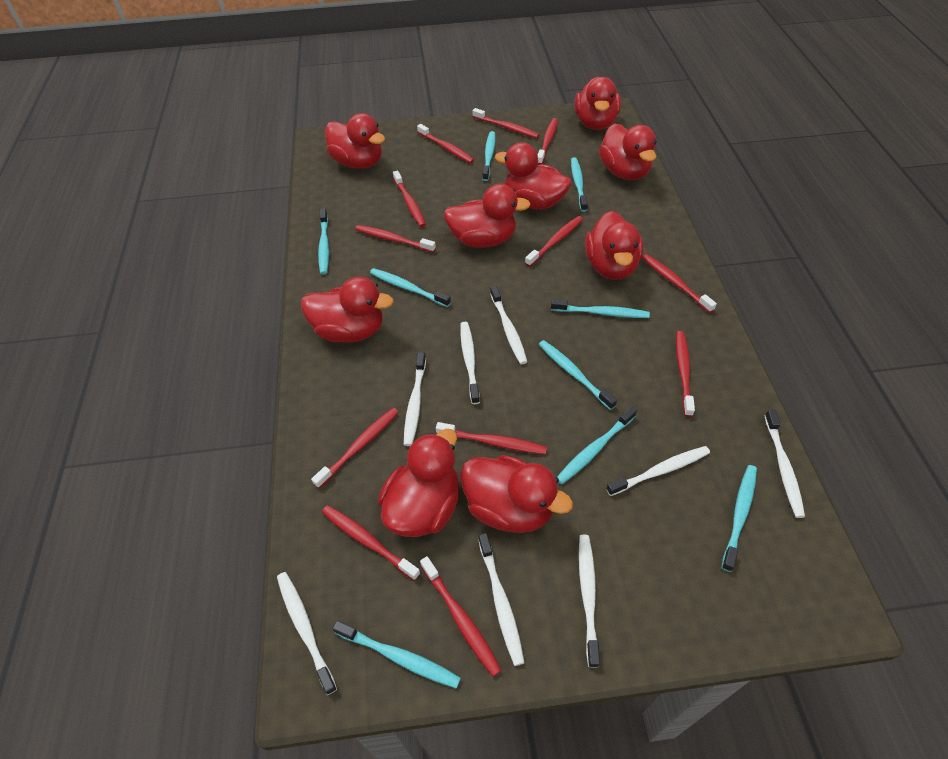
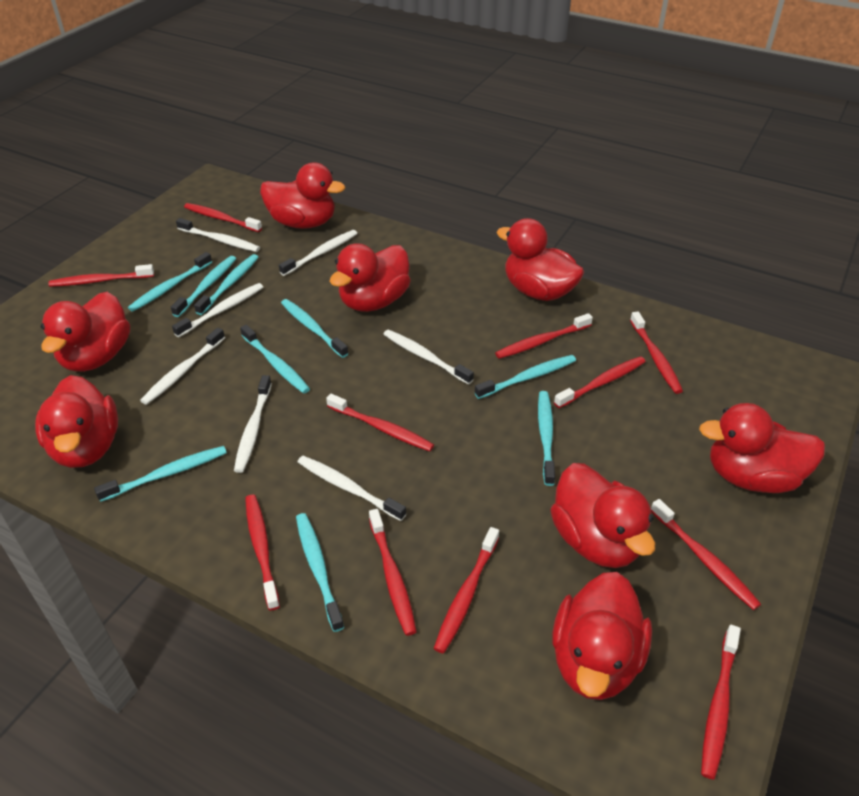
red duck: 9 -> 8
red toothbrush: 12 -> 11
white toothbrush: 8 -> 7

